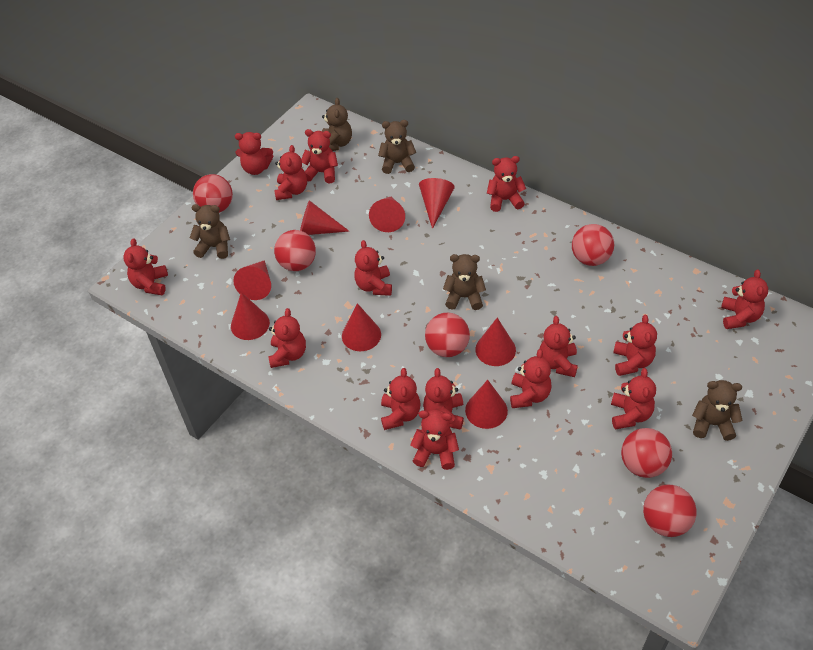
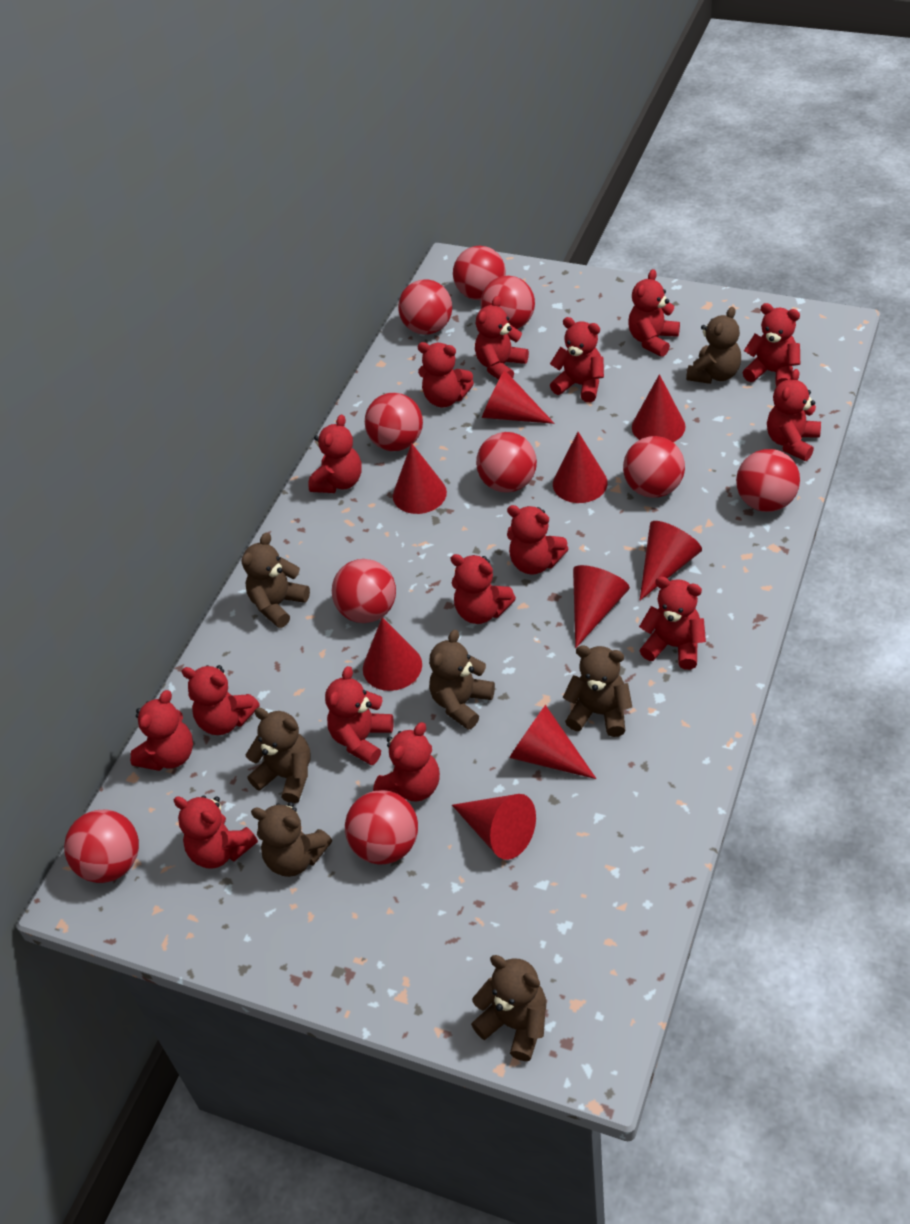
brown teddy bear: 5 -> 7
red ball: 6 -> 10
red cone: 8 -> 9

